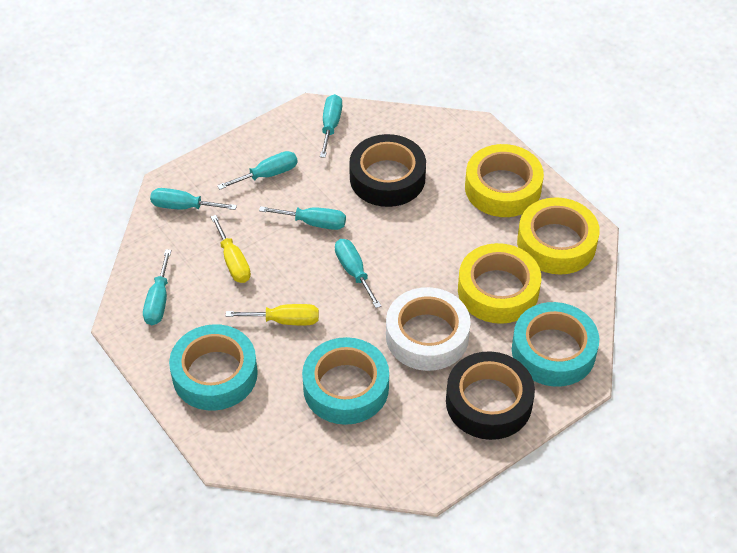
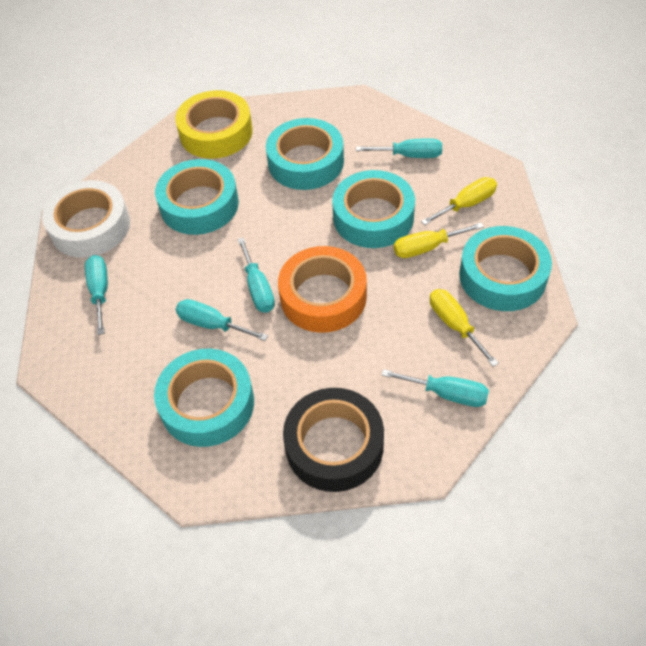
black tape: 2 -> 1
orange tape: 0 -> 1
turquoise screwdriver: 6 -> 5
turquoise tape: 3 -> 5
yellow screwdriver: 2 -> 3
yellow tape: 3 -> 1

